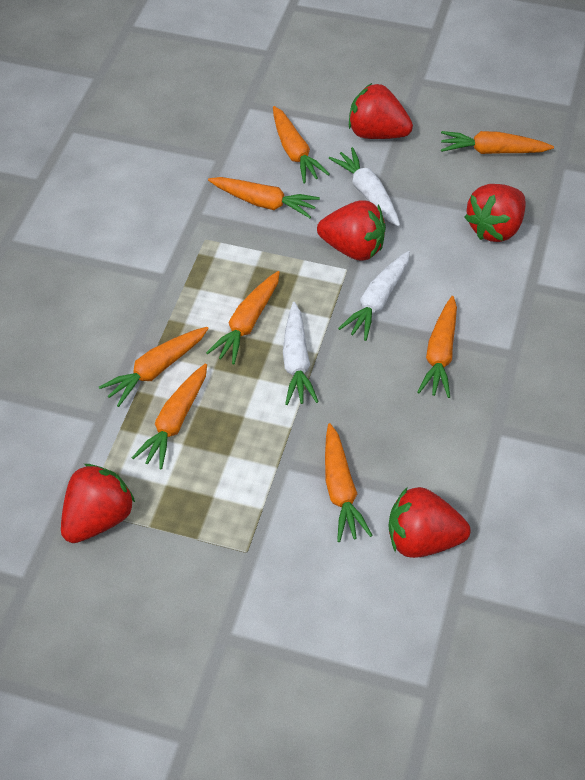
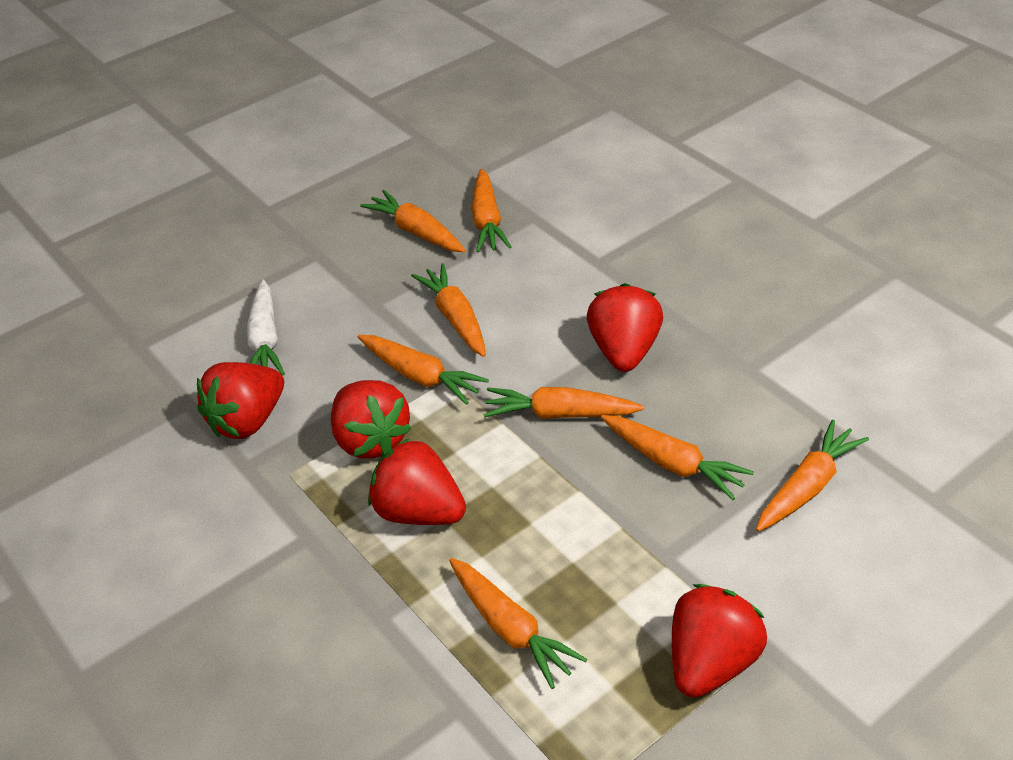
white carrot: 3 -> 1

